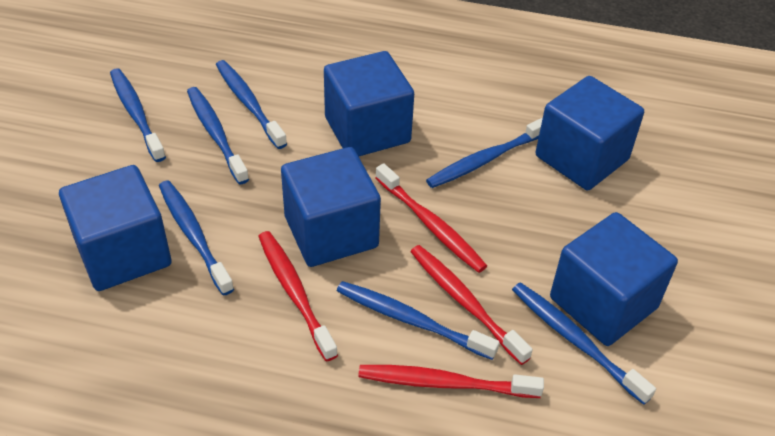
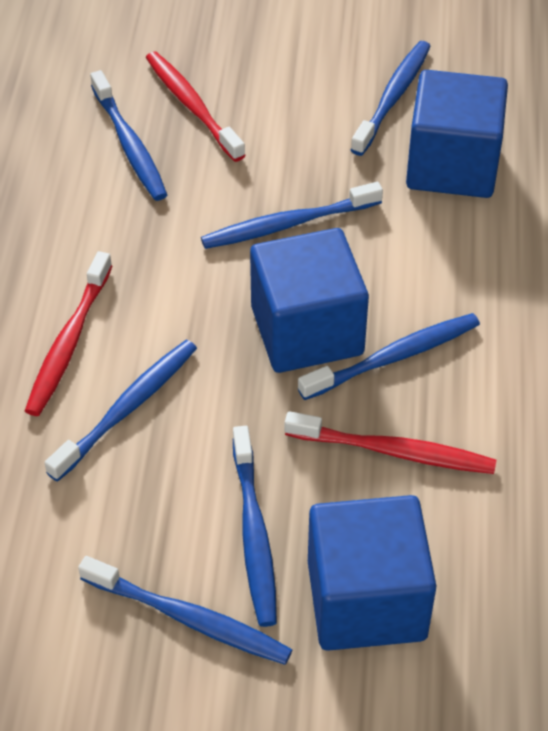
blue cube: 5 -> 3
red toothbrush: 4 -> 3

